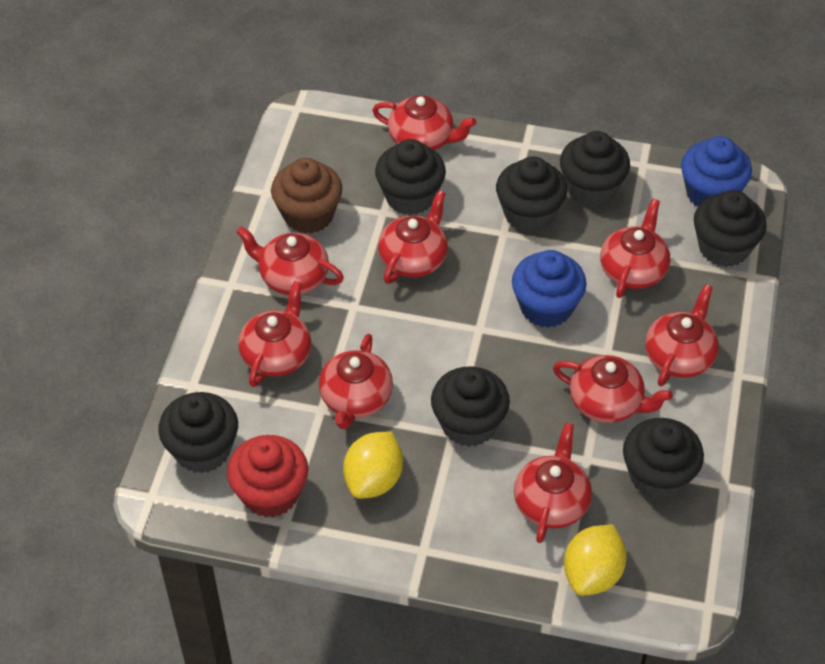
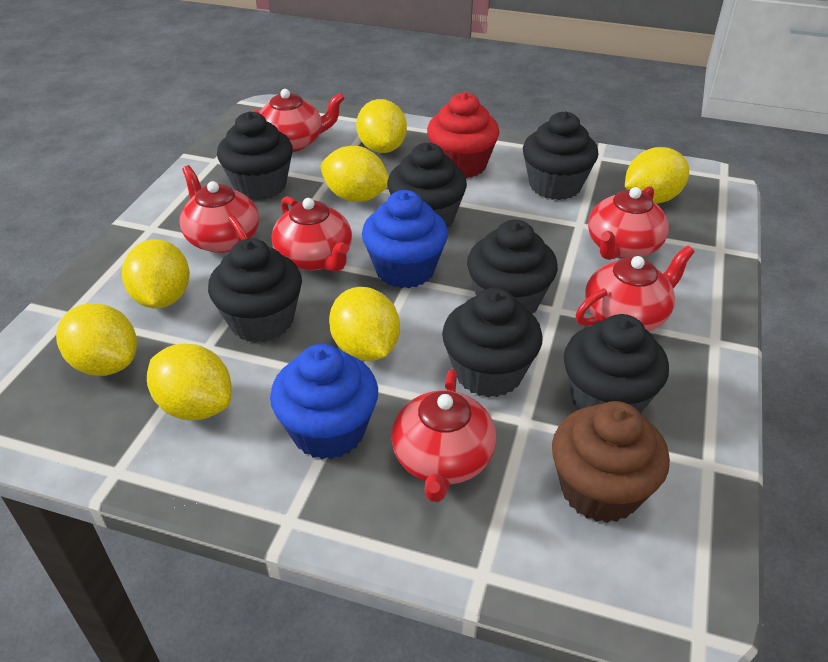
red teapot: 9 -> 6
yellow lemon: 2 -> 7

